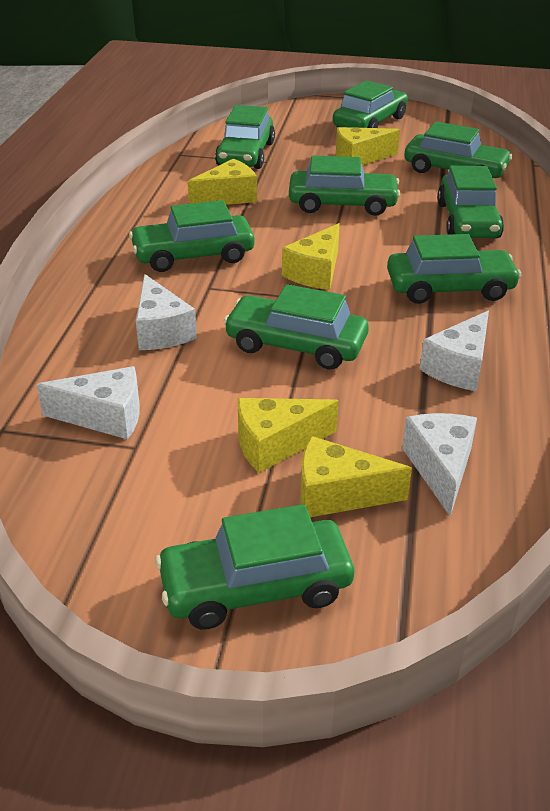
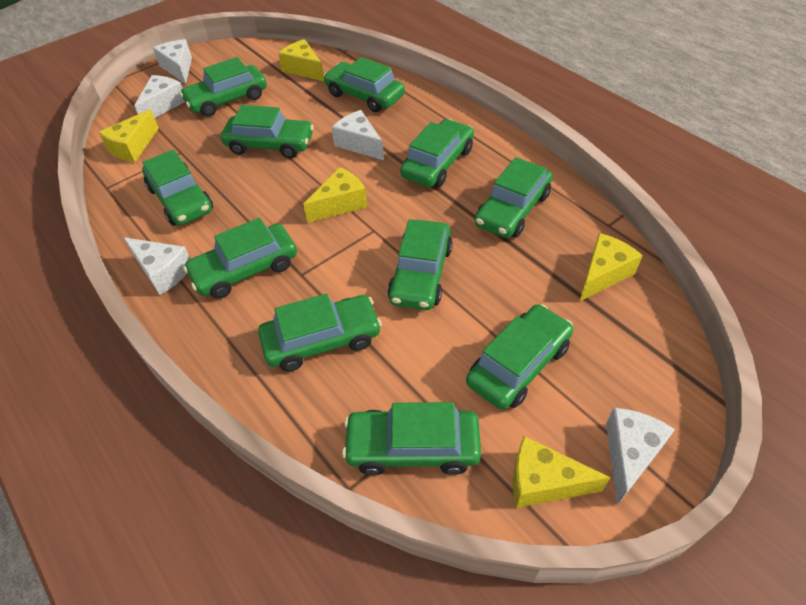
green car: 9 -> 11
white cheese: 4 -> 5

